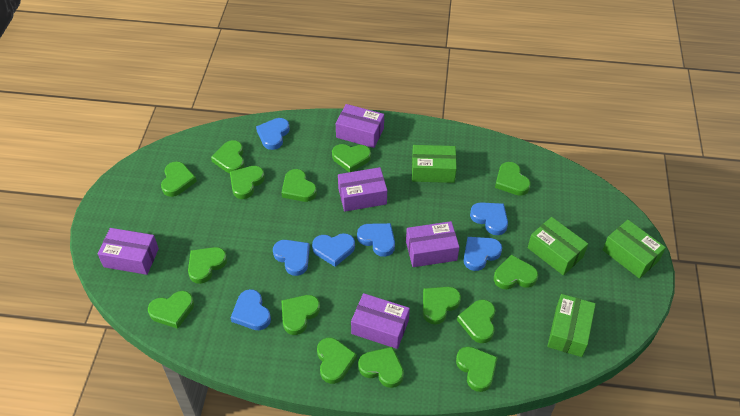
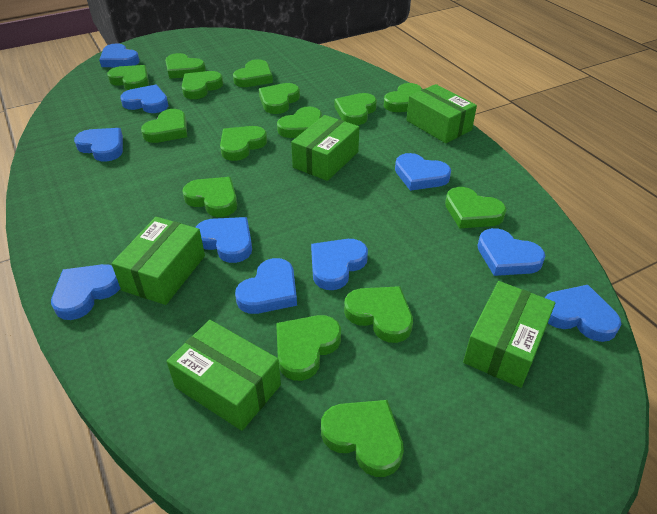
blue heart: 7 -> 10
green box: 4 -> 5
purple box: 5 -> 0

